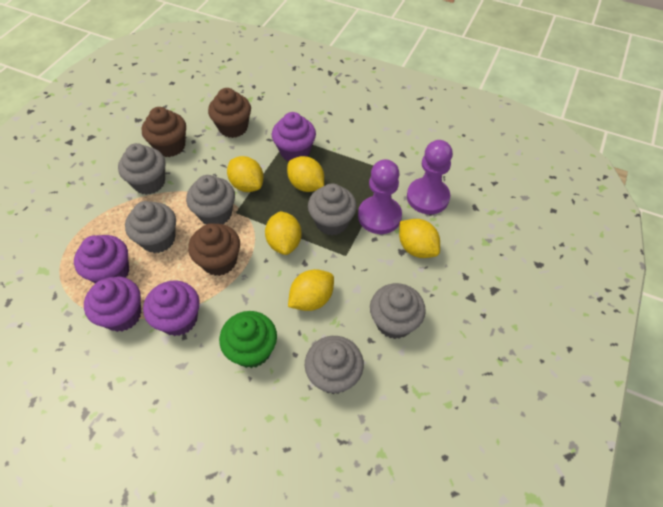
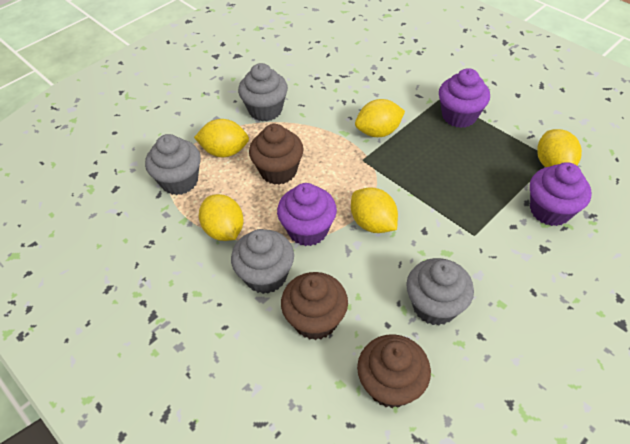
green cupcake: 1 -> 0
grey cupcake: 6 -> 4
purple cupcake: 4 -> 3
purple pawn: 2 -> 0

